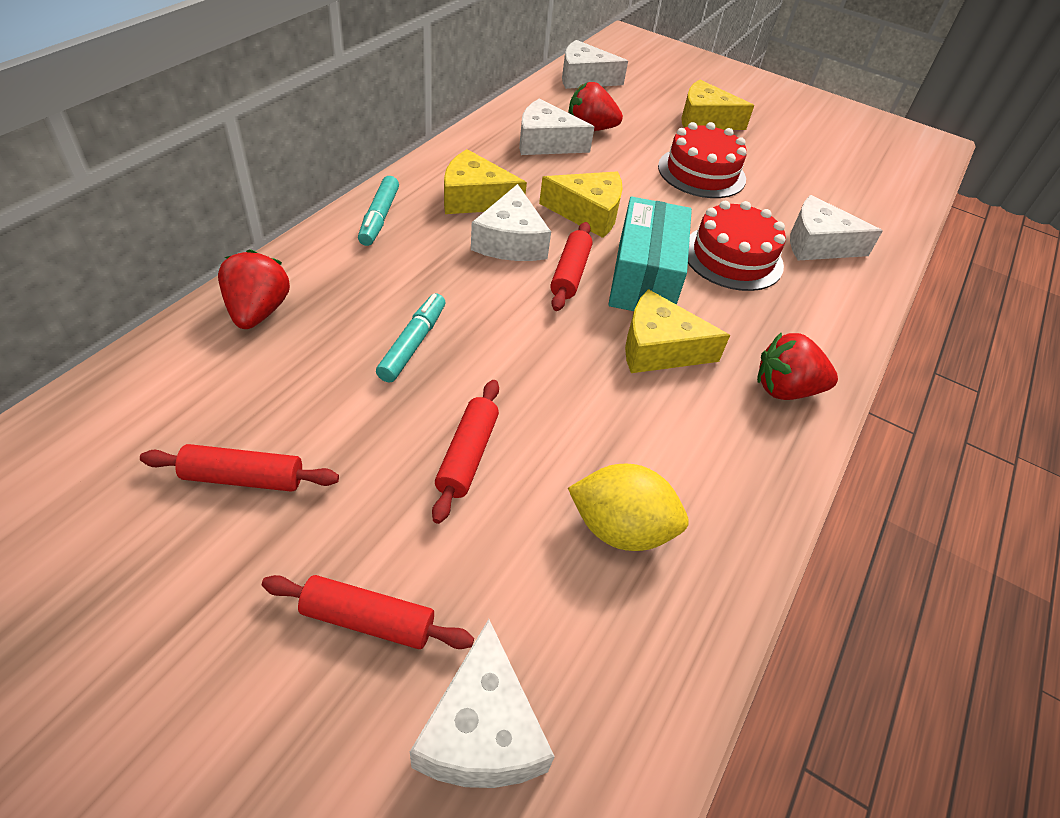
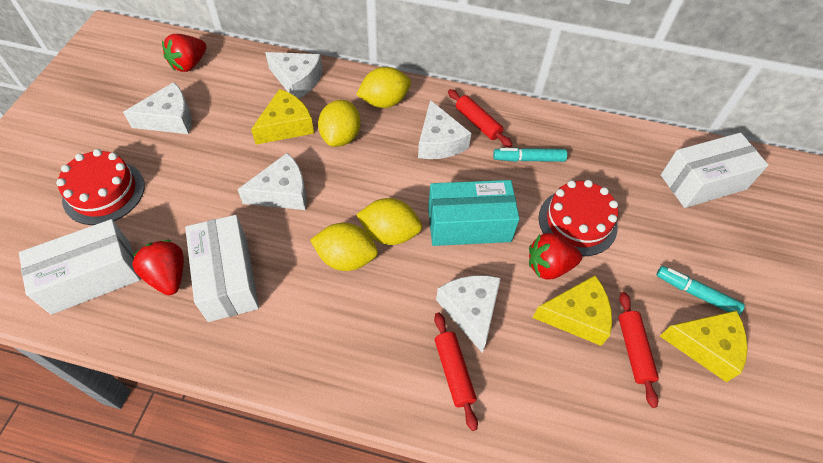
red rolling pin: 4 -> 3
white box: 0 -> 3
yellow cheese: 4 -> 3
yellow lemon: 1 -> 4

